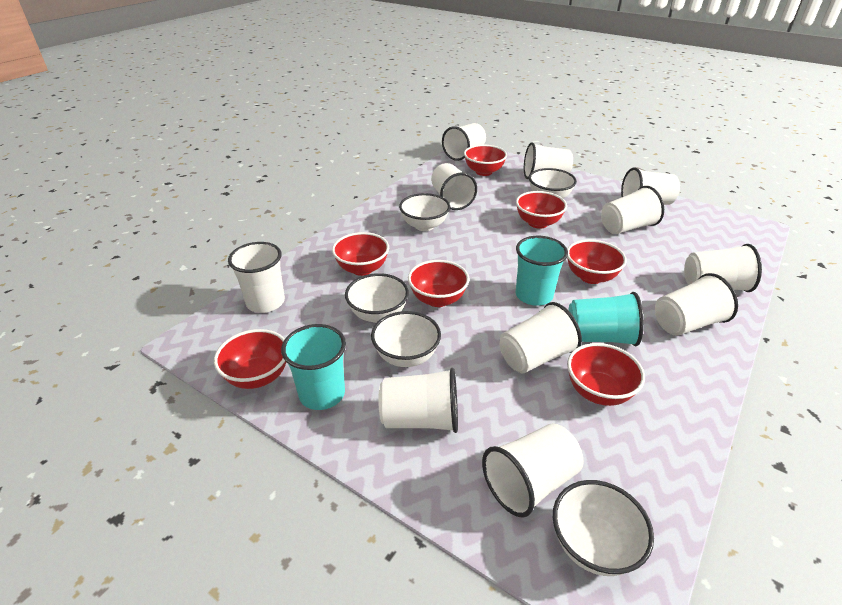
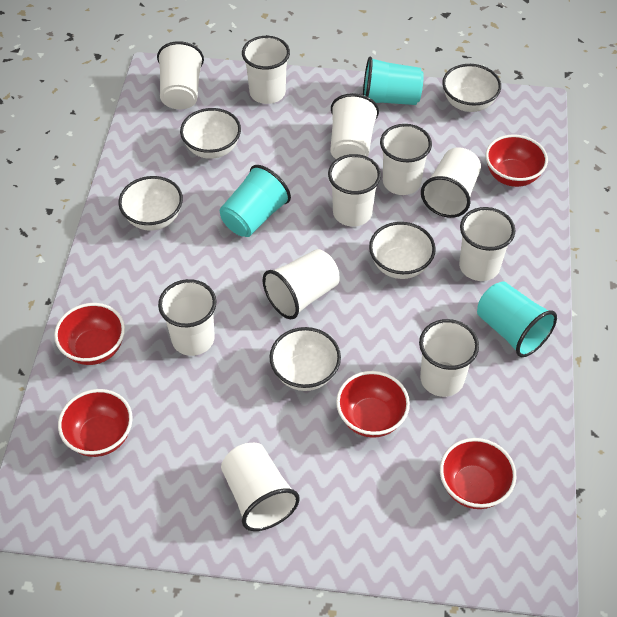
red bowl: 7 -> 5

